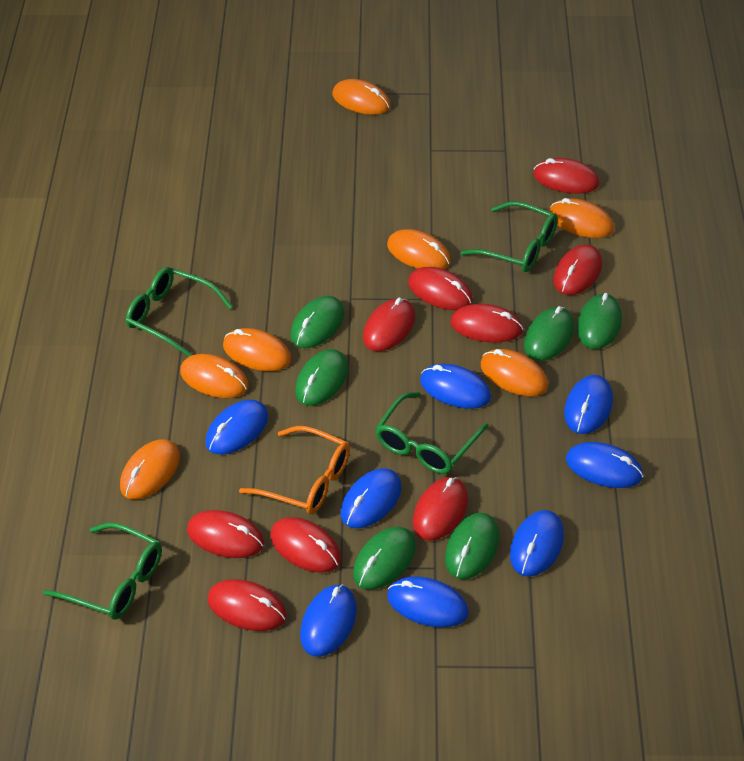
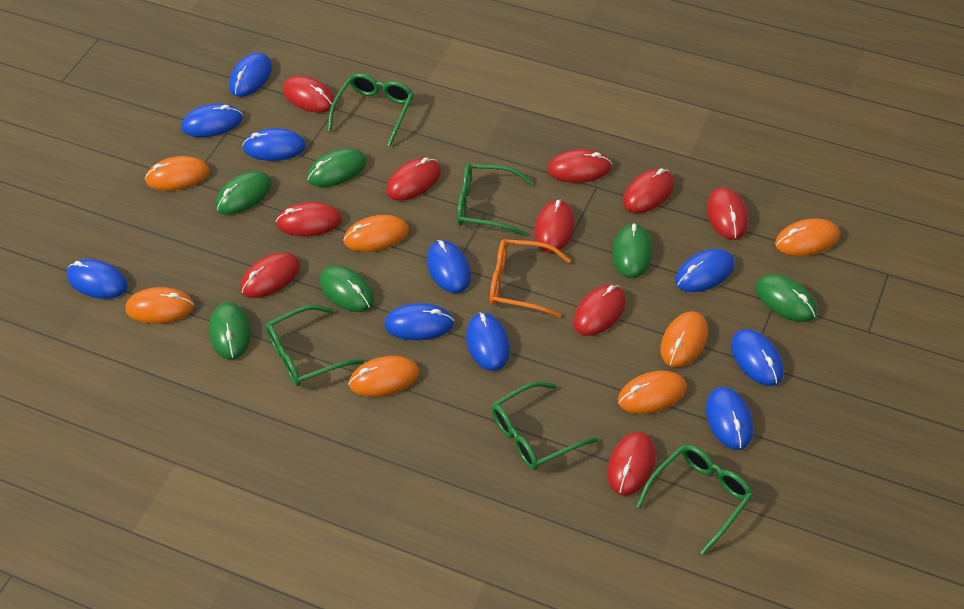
blue mouse: 8 -> 10
green glasses: 4 -> 5
red mouse: 9 -> 10

